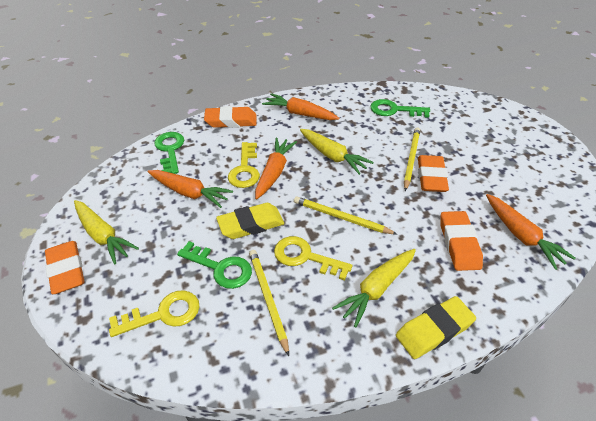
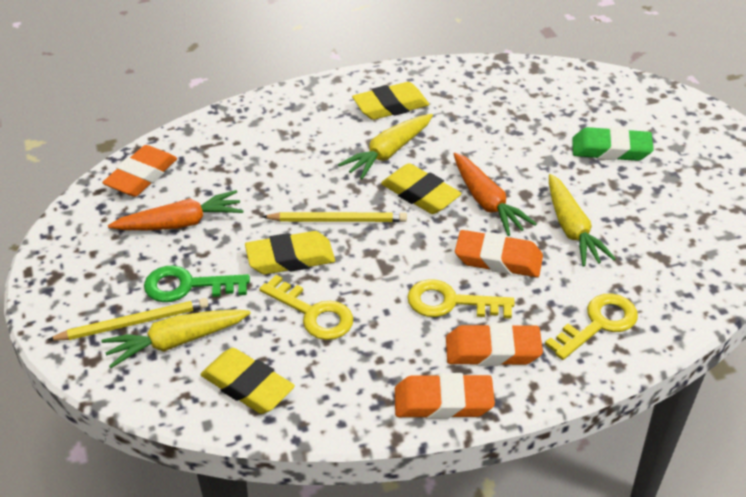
green eraser: 0 -> 1
green key: 3 -> 1
orange carrot: 4 -> 2
yellow eraser: 2 -> 4
yellow pencil: 3 -> 2

